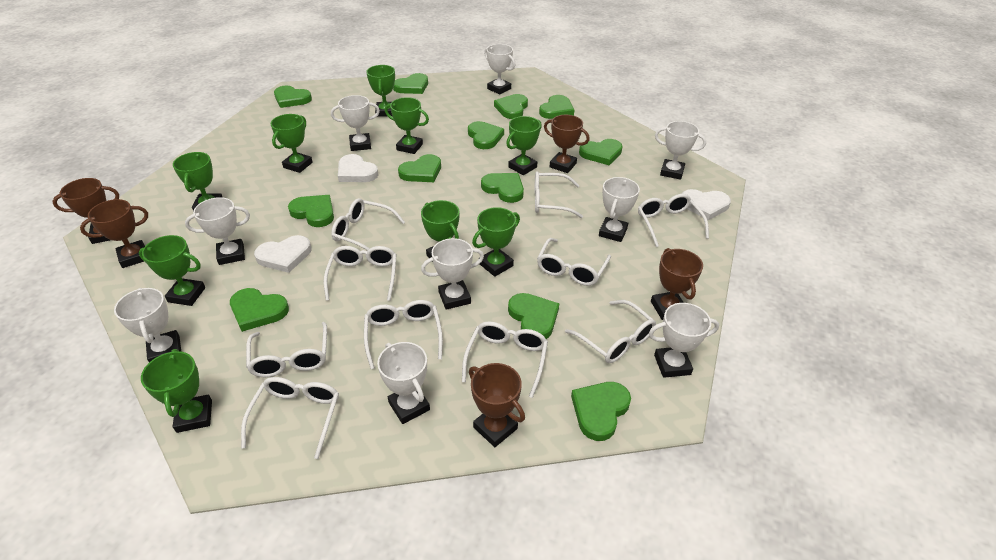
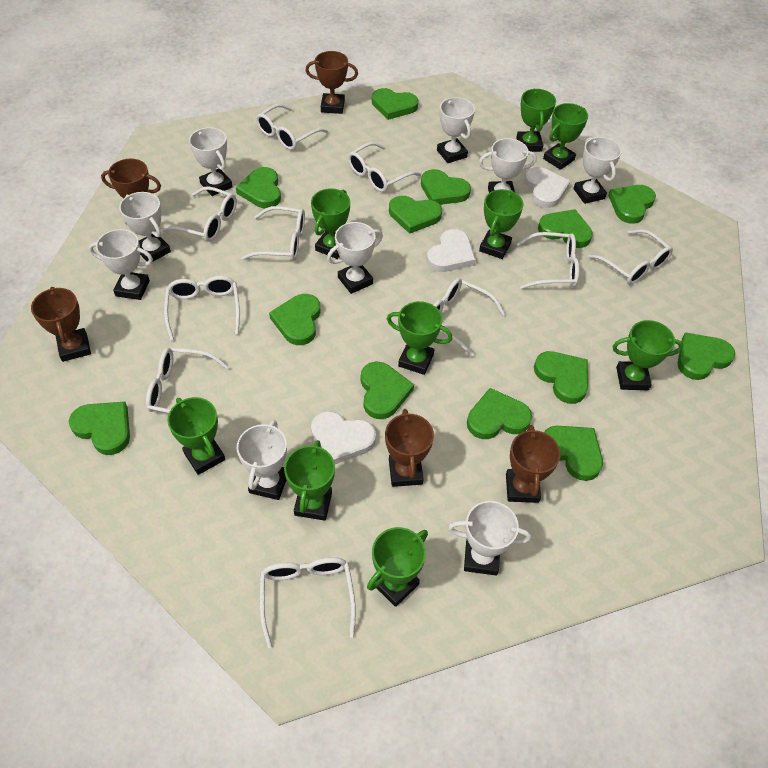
green heart: 12 -> 13

